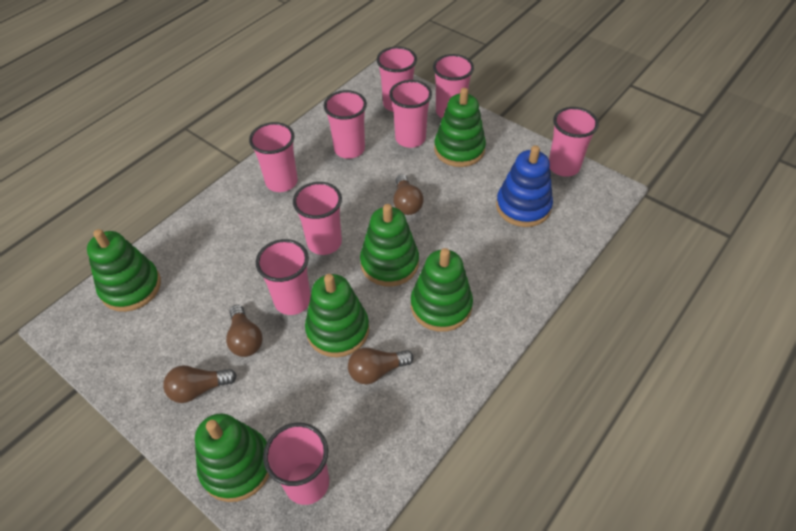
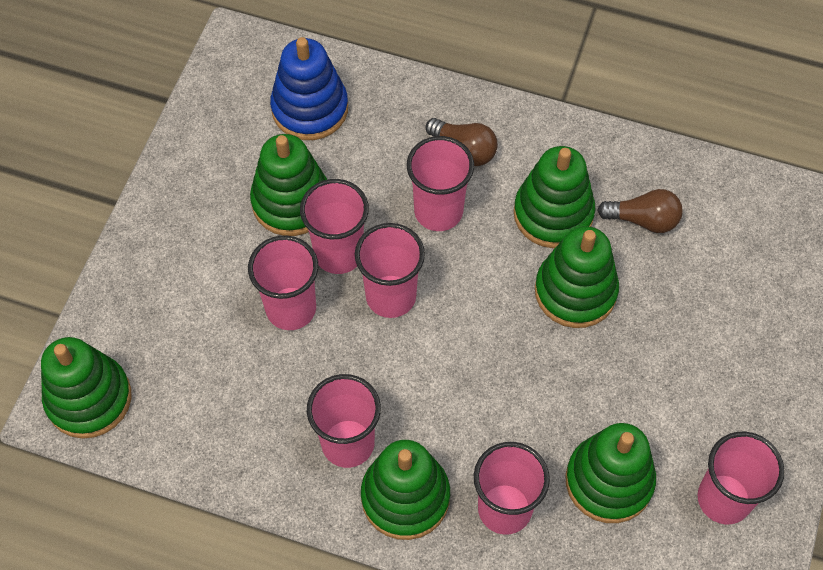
brown light bulb: 4 -> 2
pink cup: 9 -> 7

